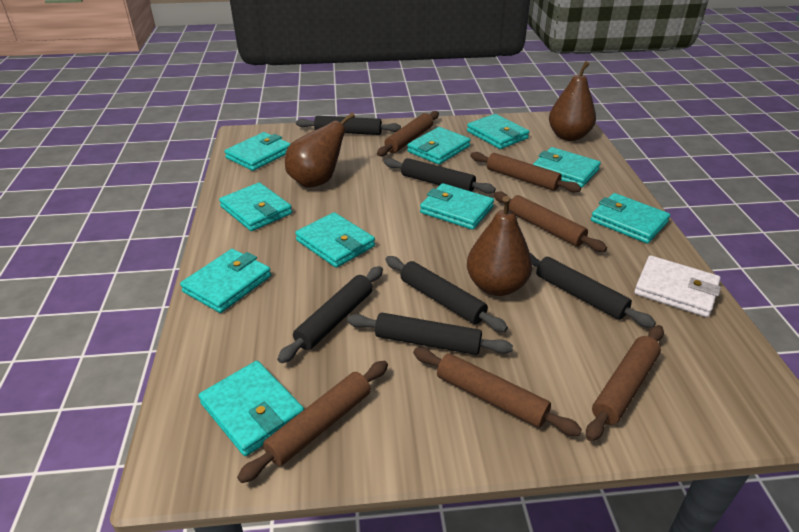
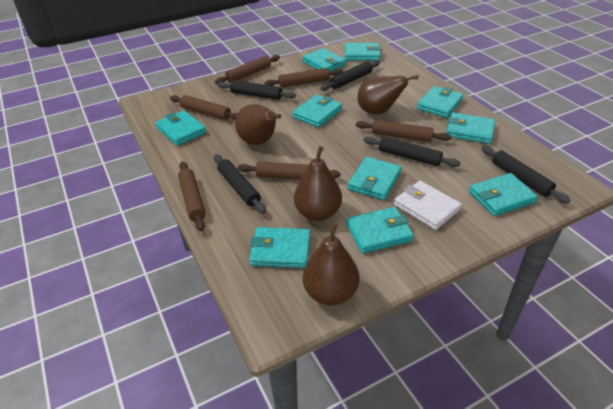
black rolling pin: 6 -> 5
brown pear: 3 -> 4

